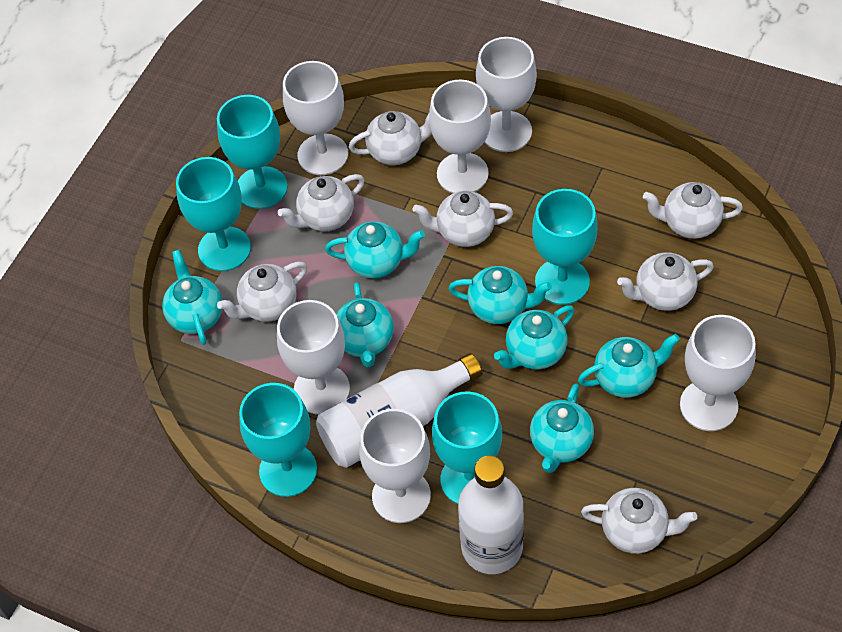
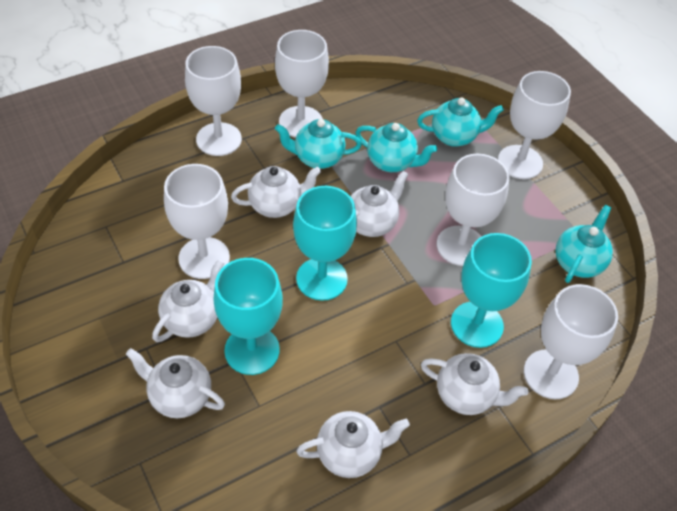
turquoise goblet: 5 -> 3
turquoise teapot: 7 -> 4
white bottle: 2 -> 0
white teapot: 7 -> 6

